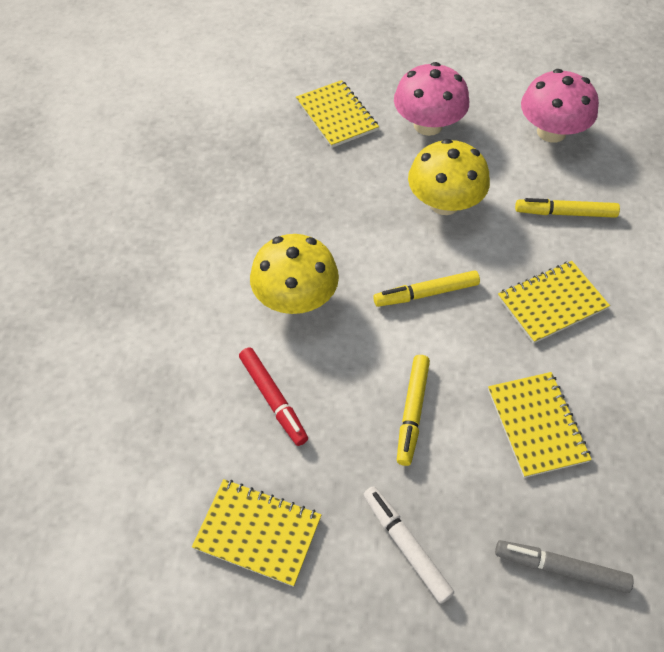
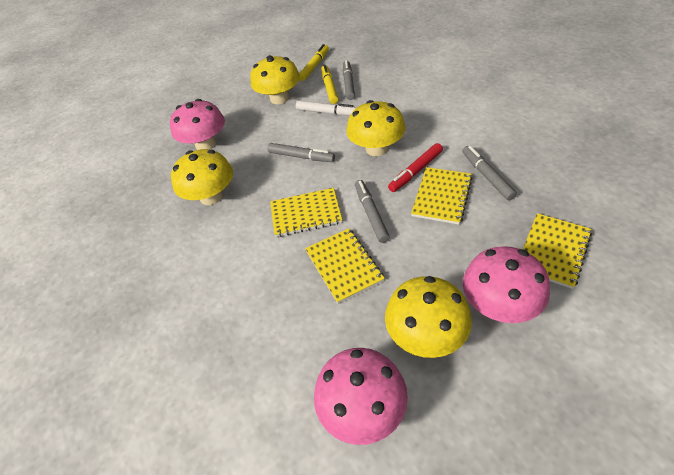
grey marker: 1 -> 4
pink mushroom: 2 -> 3
yellow marker: 3 -> 2
yellow mushroom: 2 -> 4

